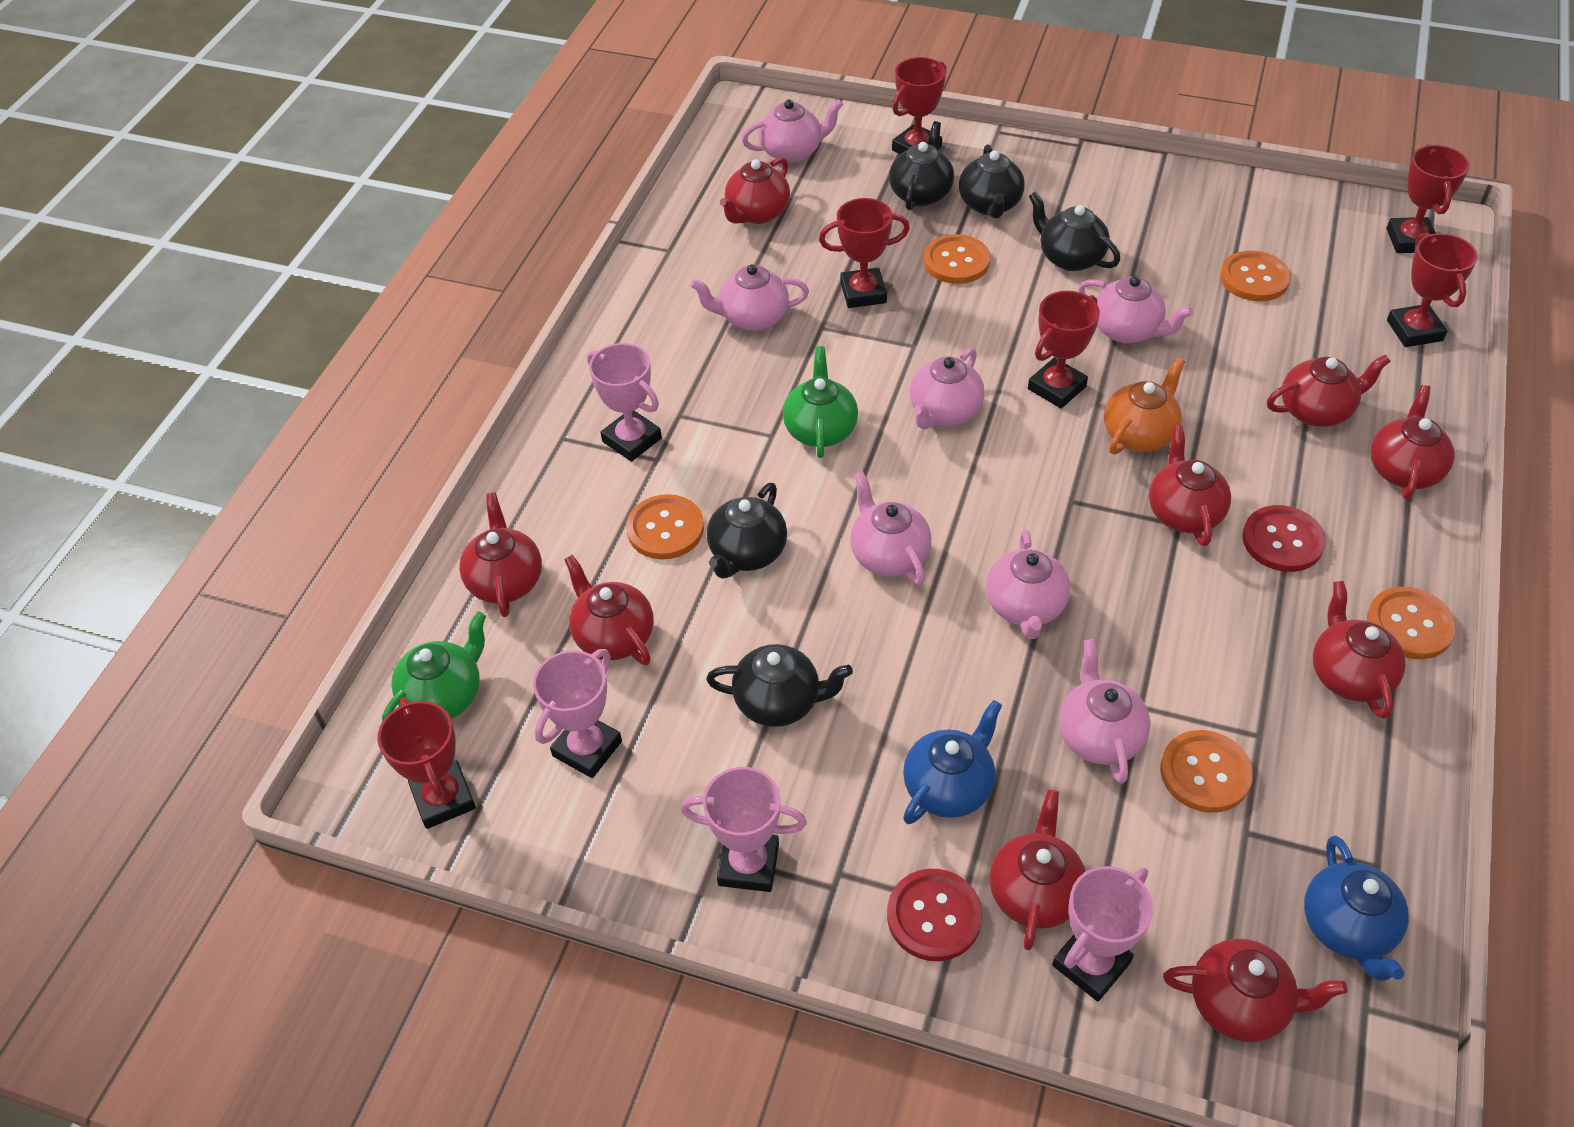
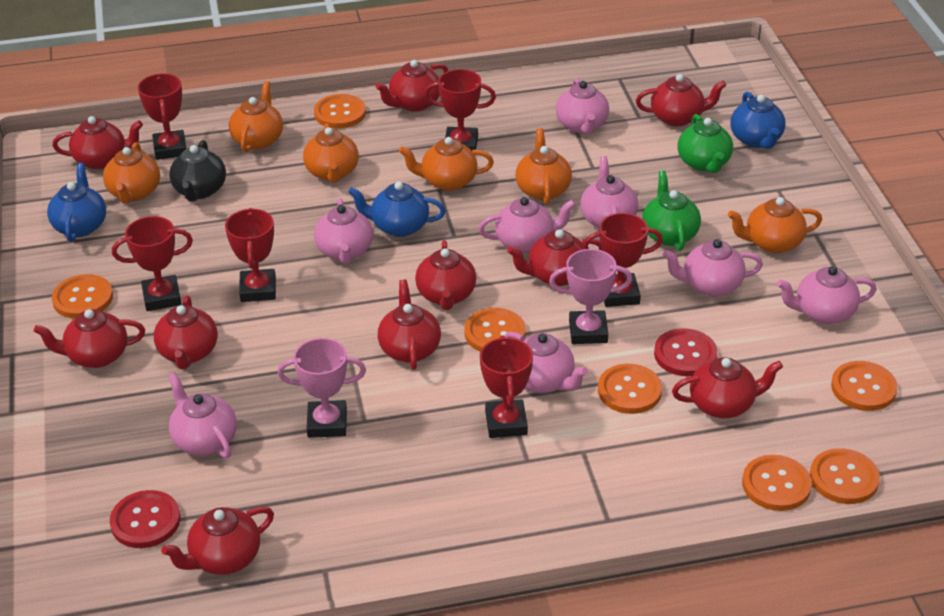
black teapot: 5 -> 1
blue teapot: 2 -> 3
orange button: 5 -> 7
orange teapot: 1 -> 6
pink teapot: 7 -> 8
pink trophy: 4 -> 2
red teapot: 9 -> 10

